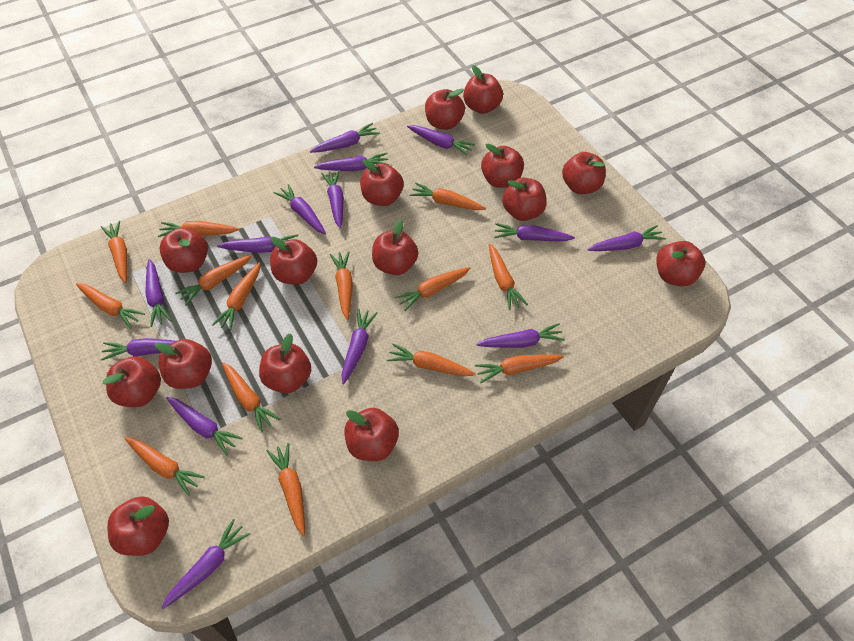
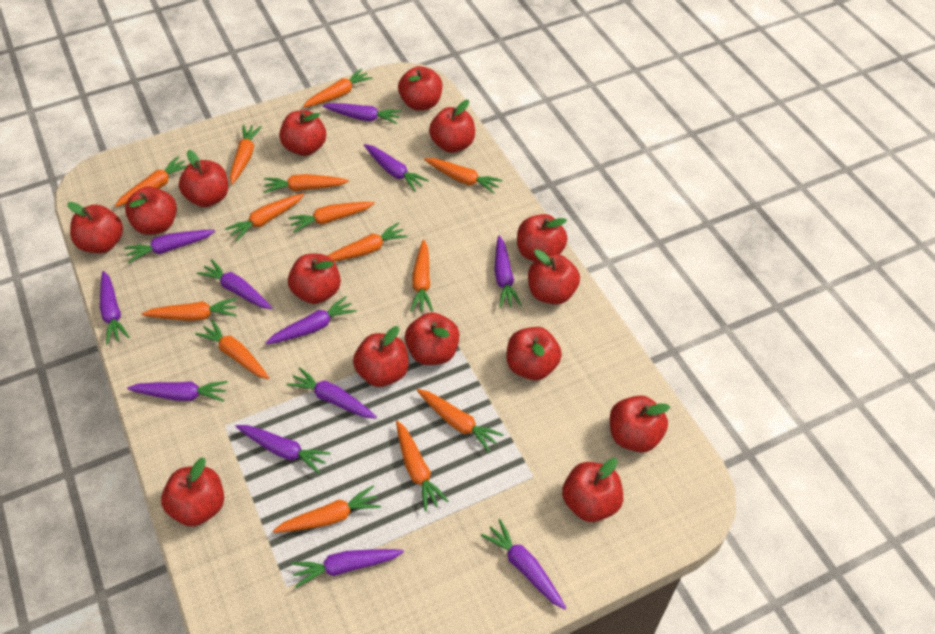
purple carrot: 14 -> 12

